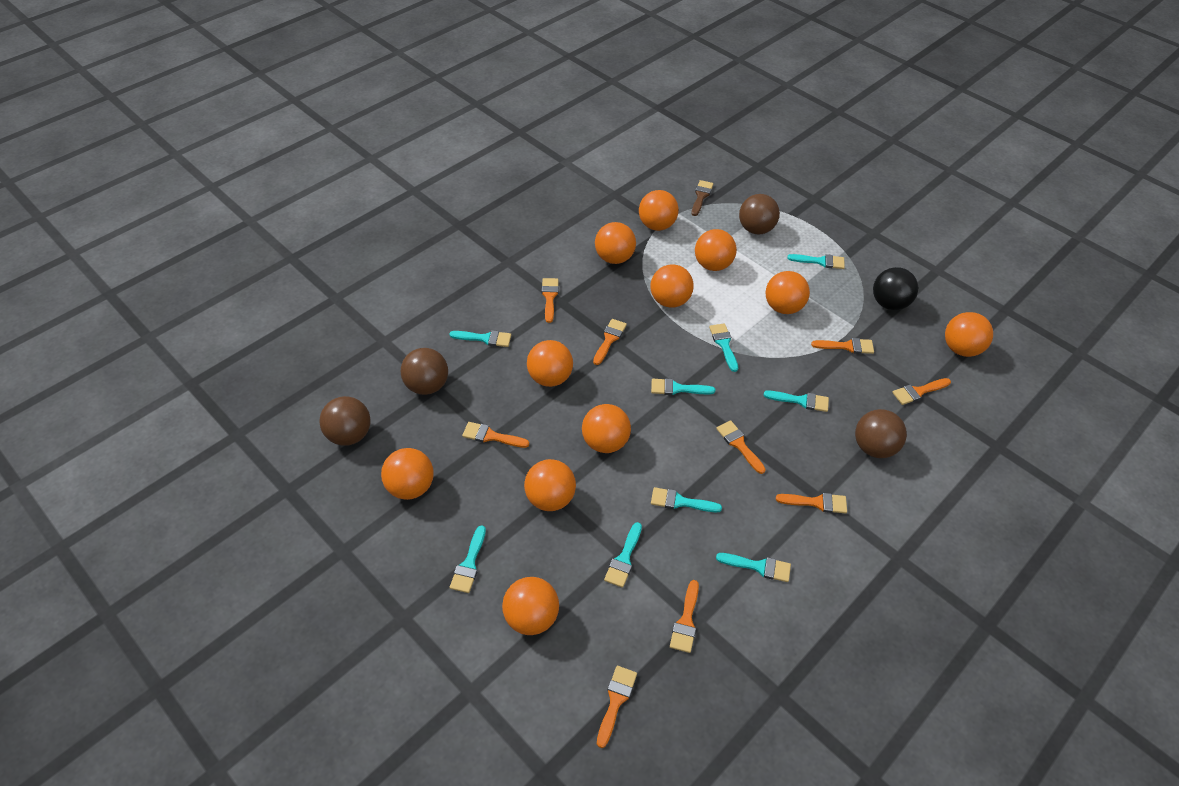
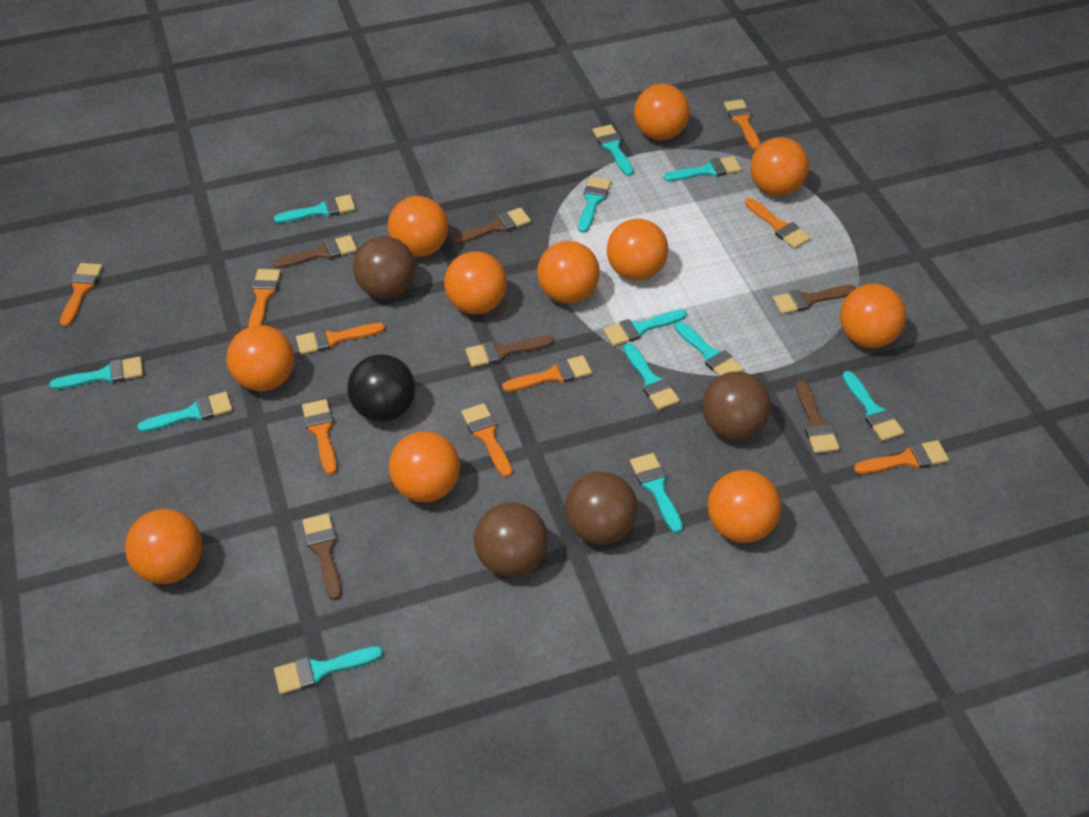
brown brush: 1 -> 6
turquoise brush: 9 -> 12

